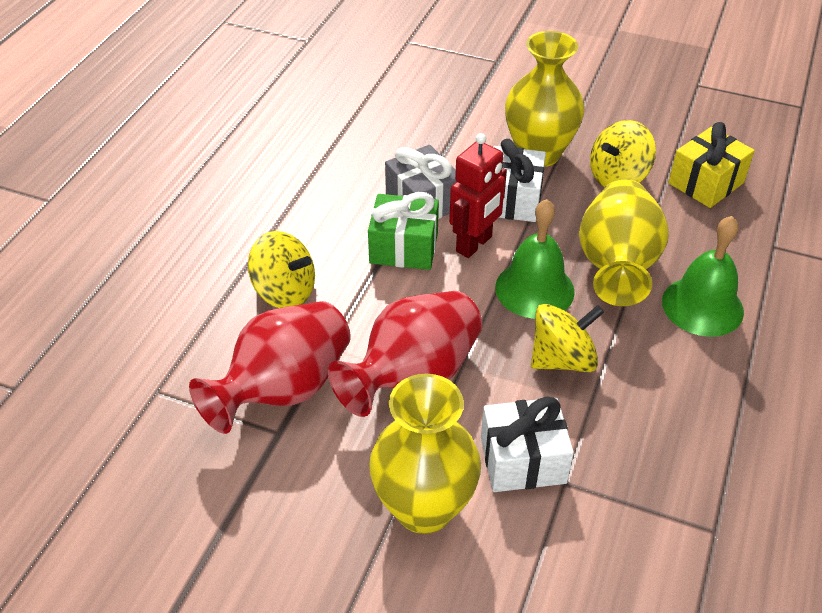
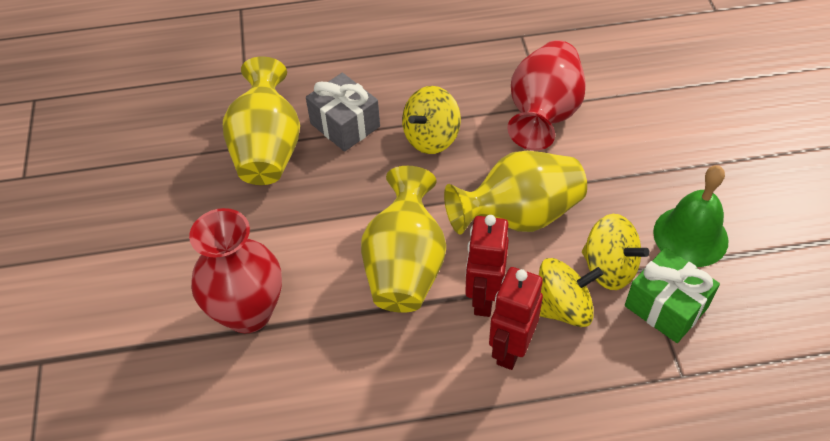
green bell: 2 -> 1
red robot: 1 -> 2
white gift: 2 -> 0
yellow gift: 1 -> 0

